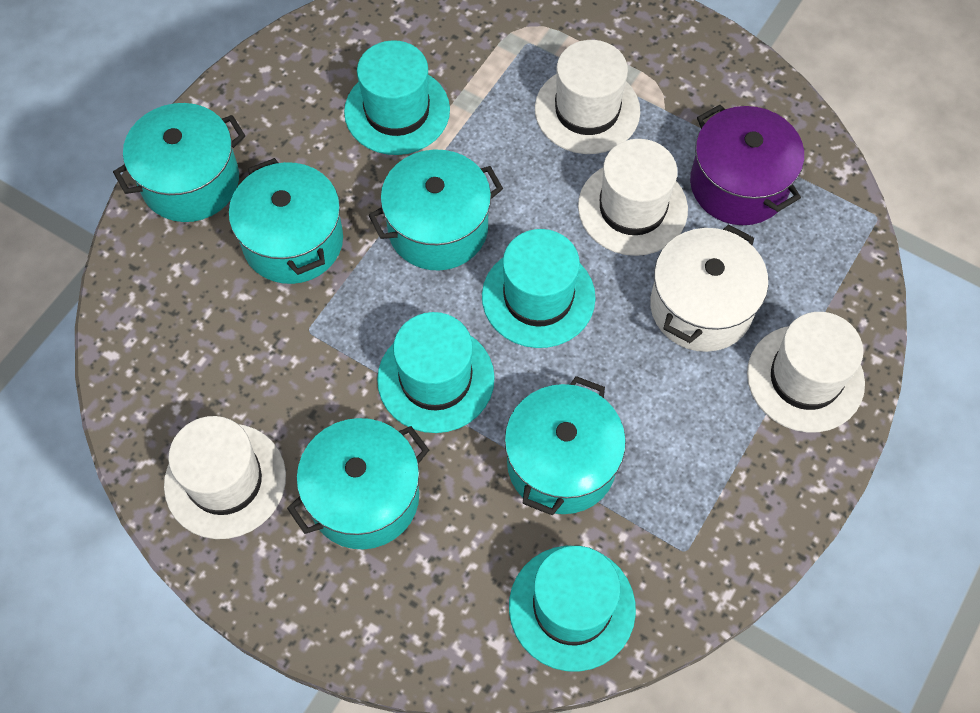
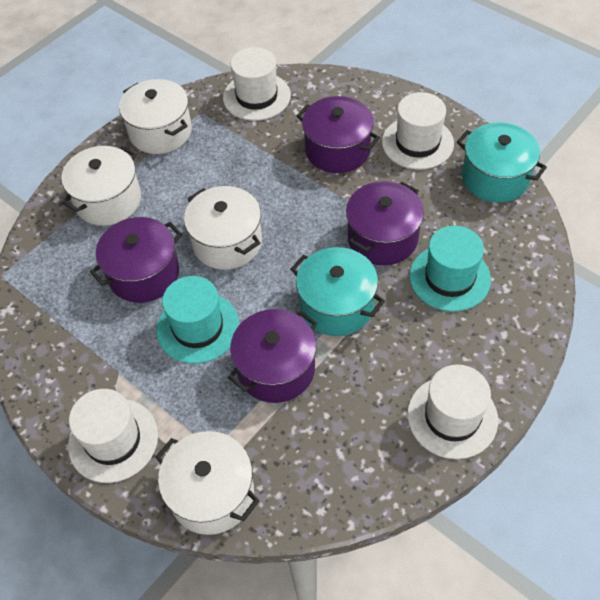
purple pot: 1 -> 4
turquoise hat: 4 -> 2
turquoise pot: 5 -> 2
white pot: 1 -> 4

